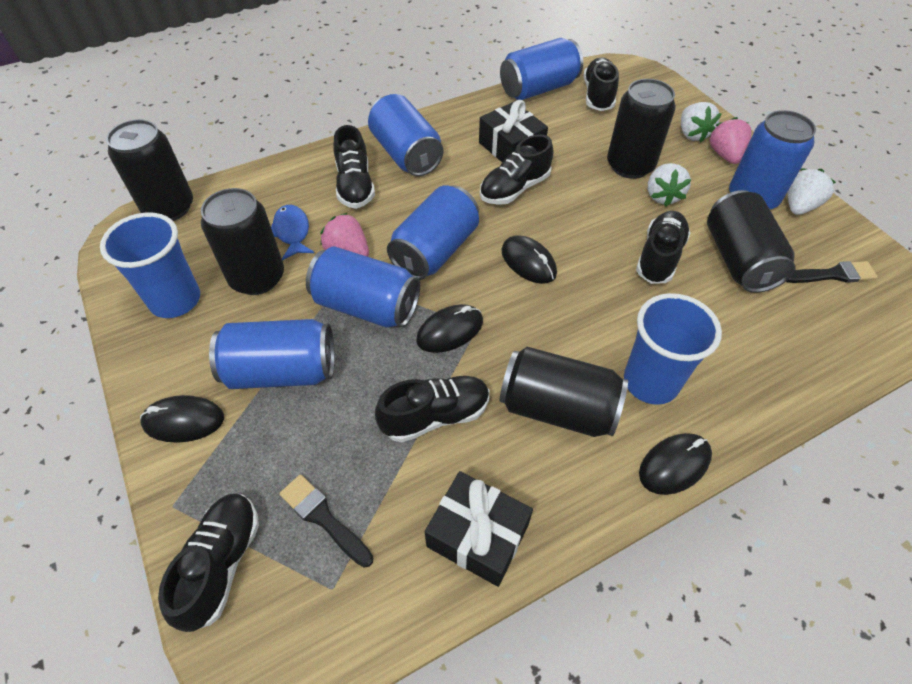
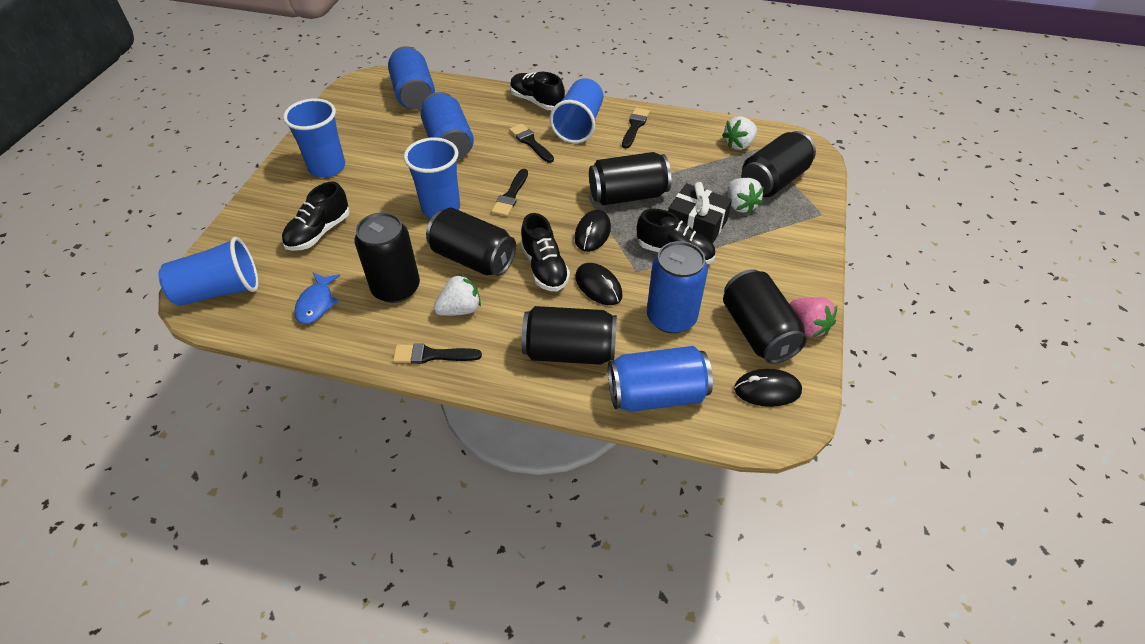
black brush: 2 -> 4
black can: 5 -> 6
black gift: 2 -> 1
black mouse: 4 -> 3
black shoe: 6 -> 4
blue can: 6 -> 4
blue cup: 2 -> 4
pink strawberry: 2 -> 1

